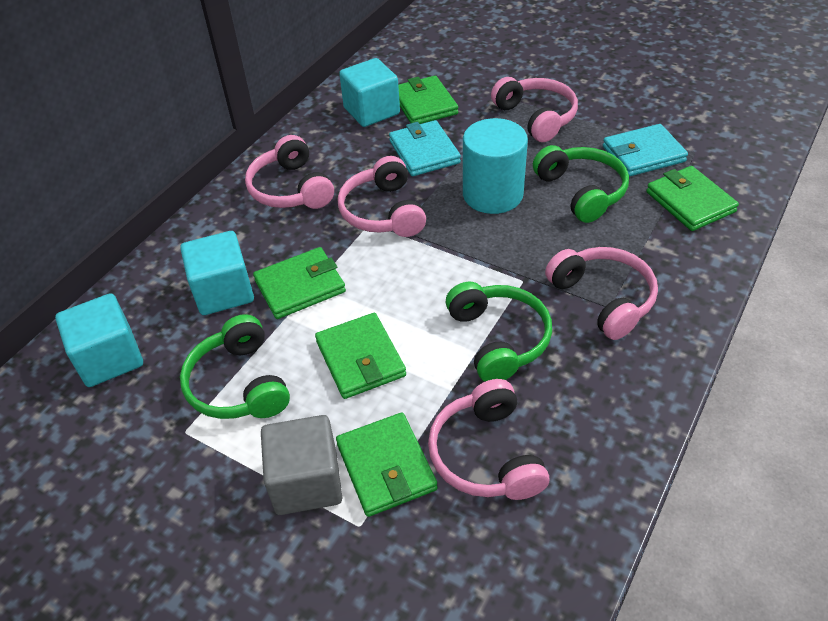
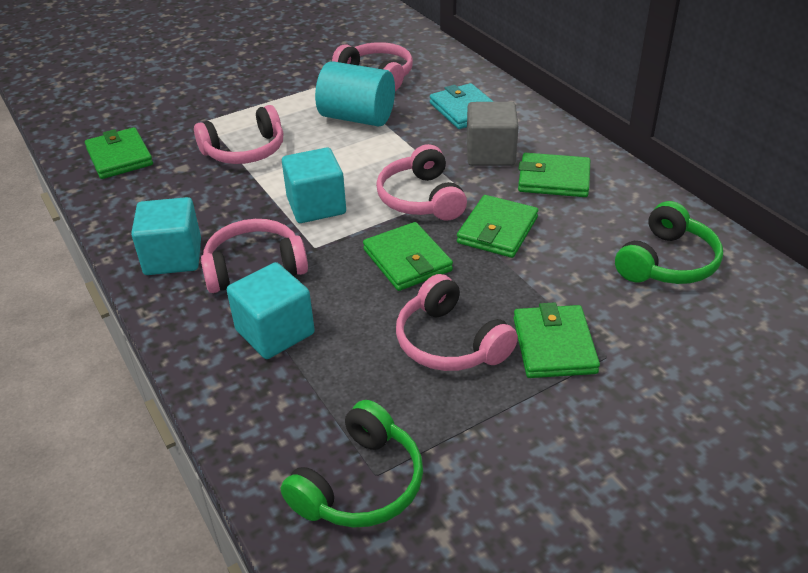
green headphones: 3 -> 2
turquoise wallet: 2 -> 1

